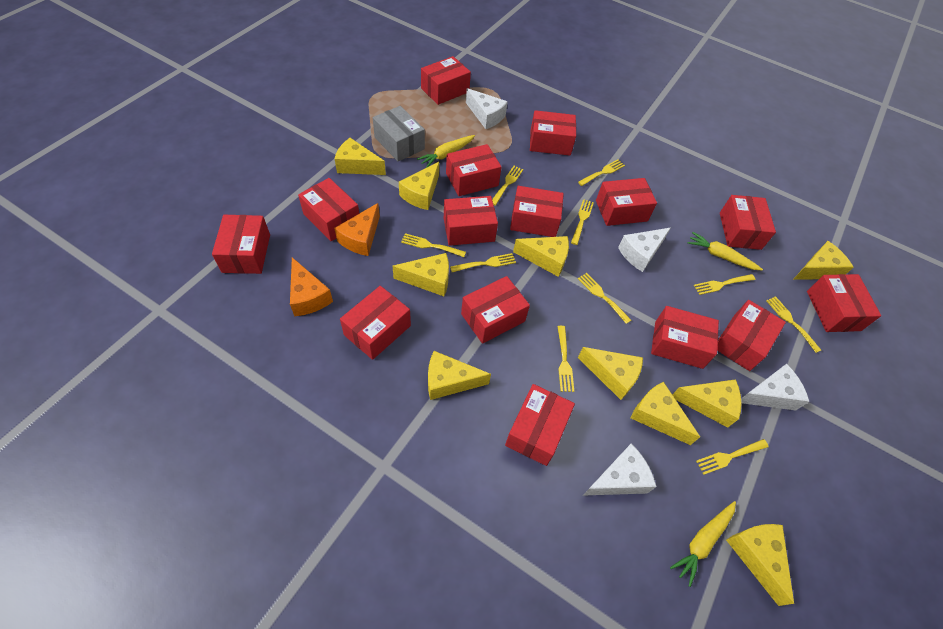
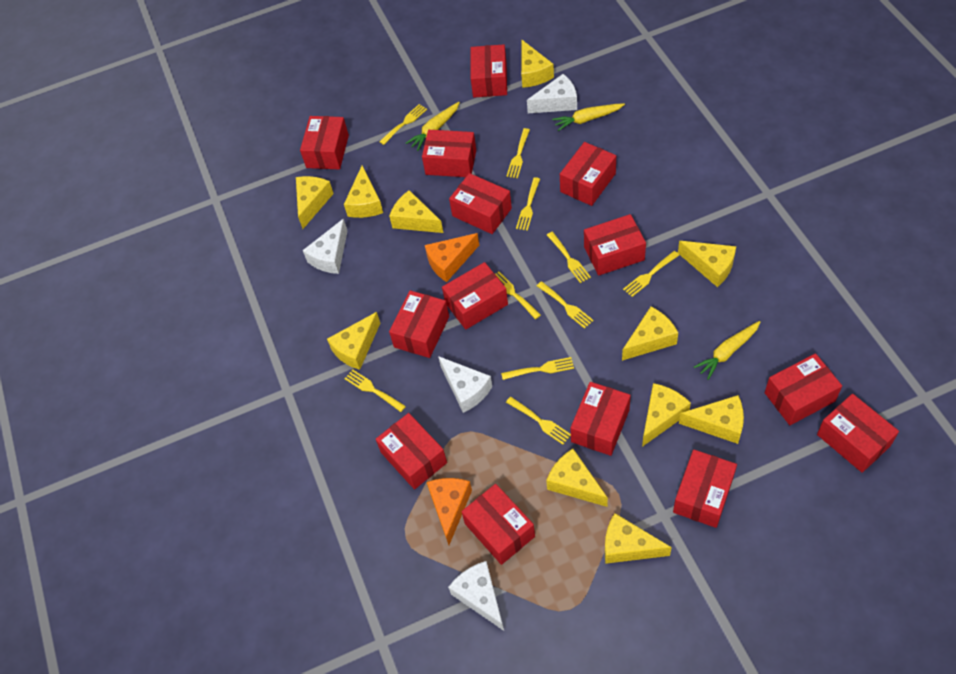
grey box: 1 -> 0
red box: 15 -> 14
yellow cheese: 10 -> 11

